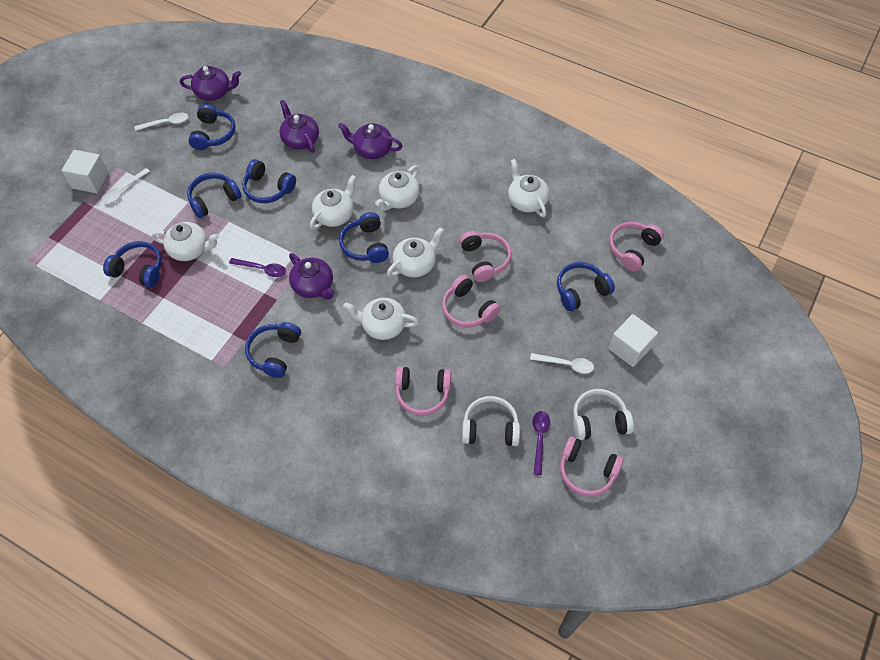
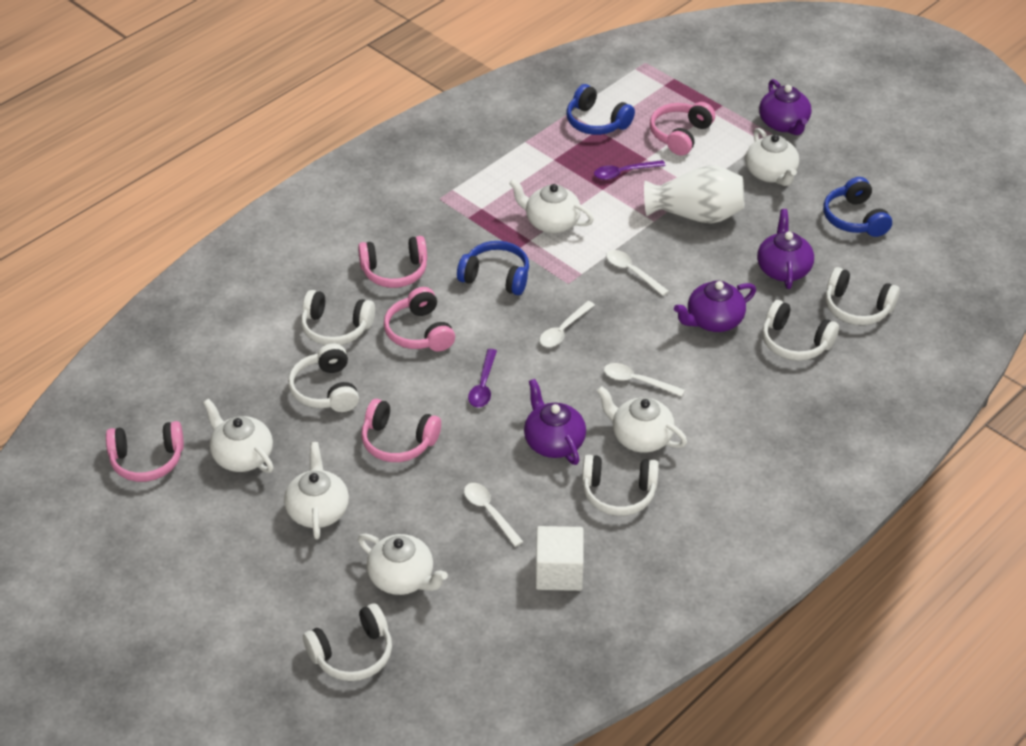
blue headphones: 7 -> 3
white cube: 2 -> 1
white headphones: 2 -> 6
white spoon: 3 -> 4
white vase: 0 -> 1

